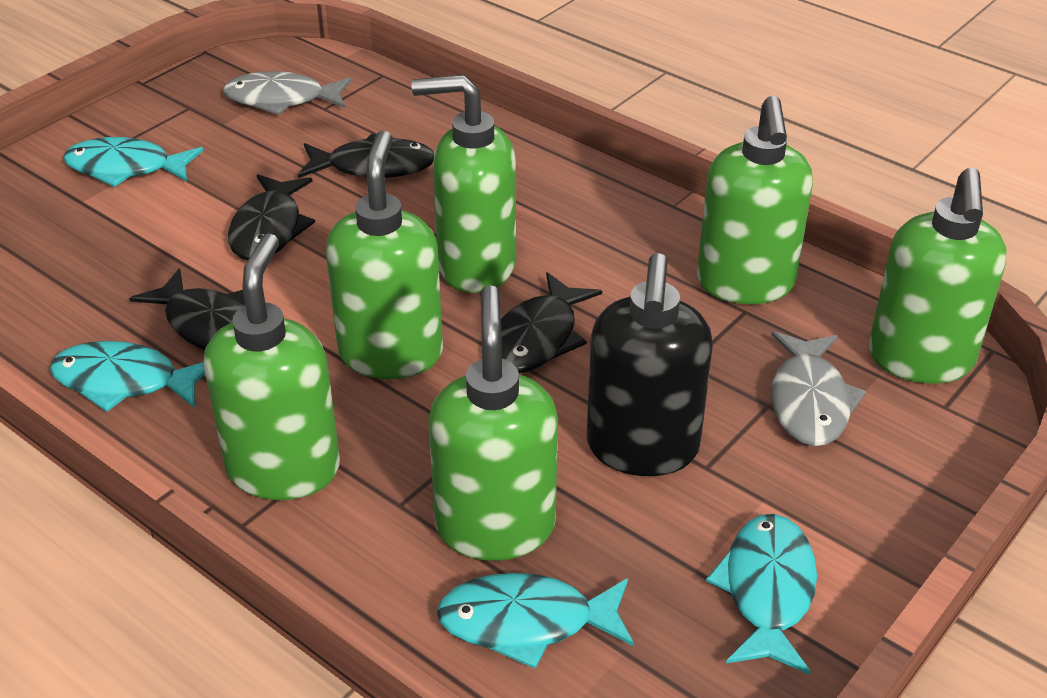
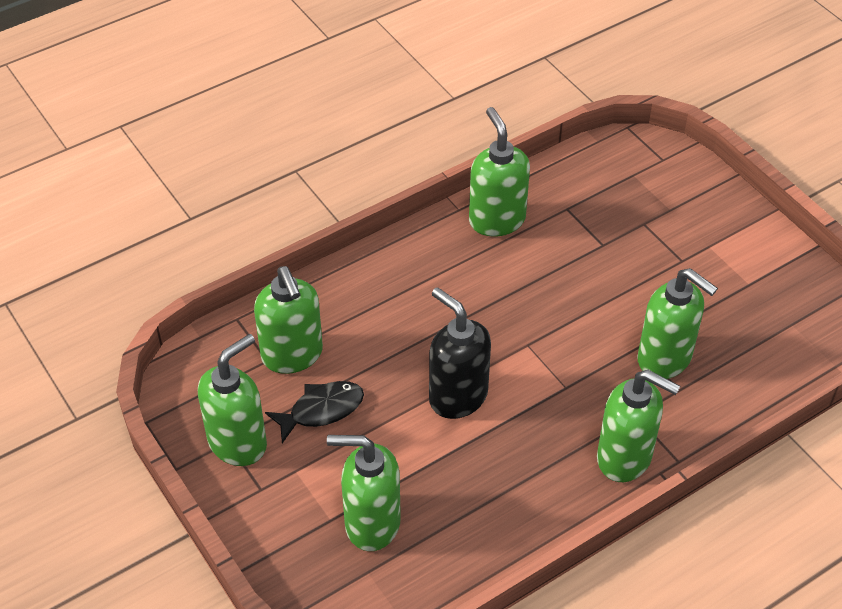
black fish: 4 -> 1
grey fish: 2 -> 0
turquoise fish: 4 -> 0

